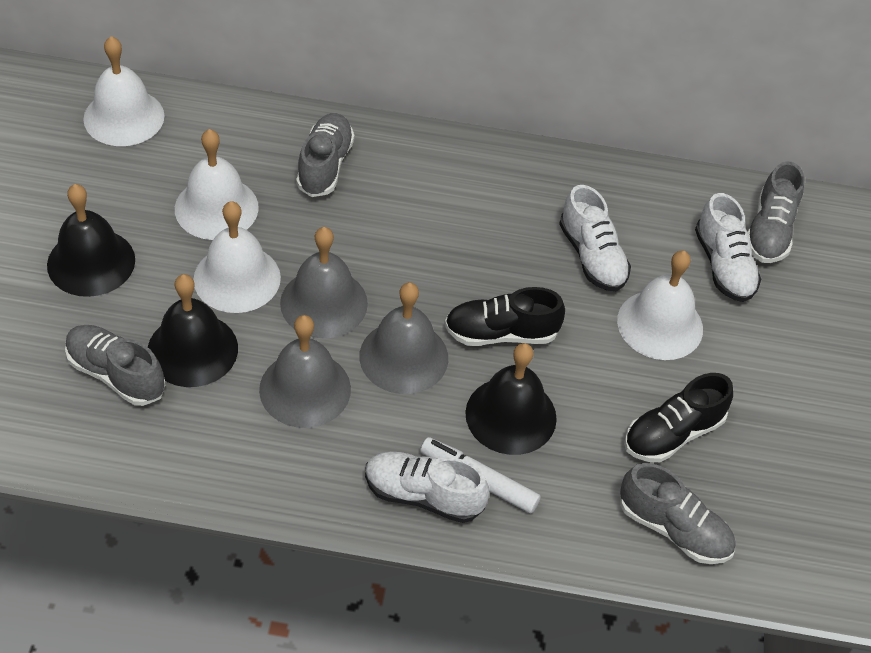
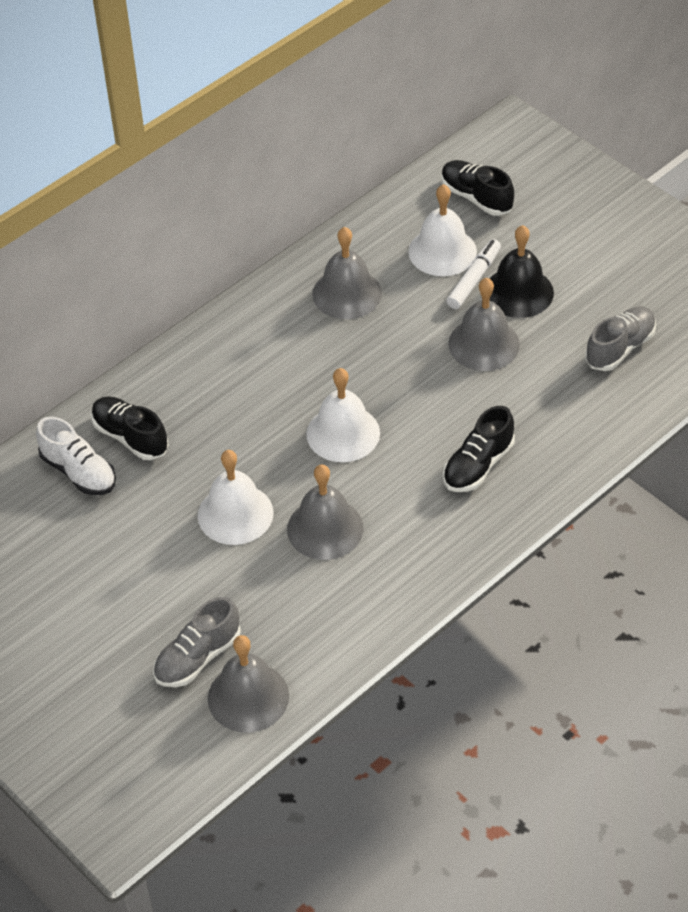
black bell: 3 -> 1
black shoe: 2 -> 3
grey bell: 3 -> 4
grey shoe: 4 -> 2
white bell: 4 -> 3
white shoe: 3 -> 1

